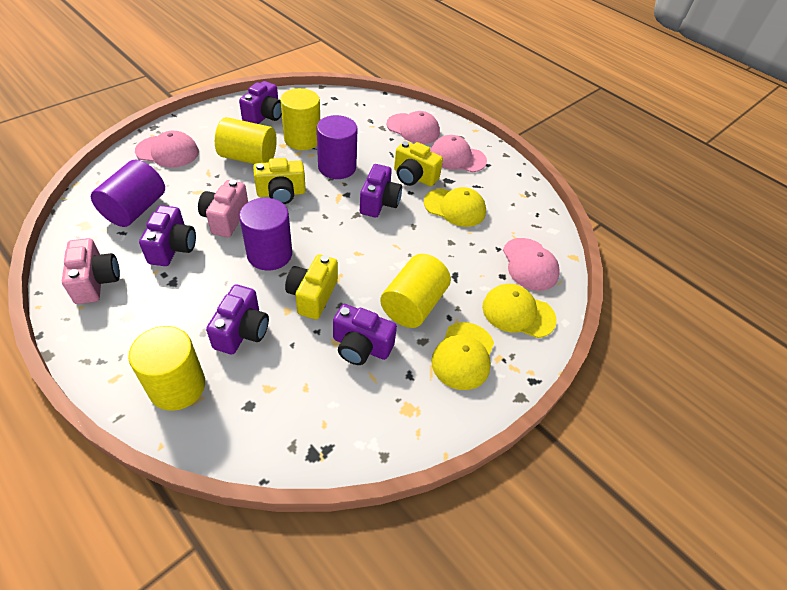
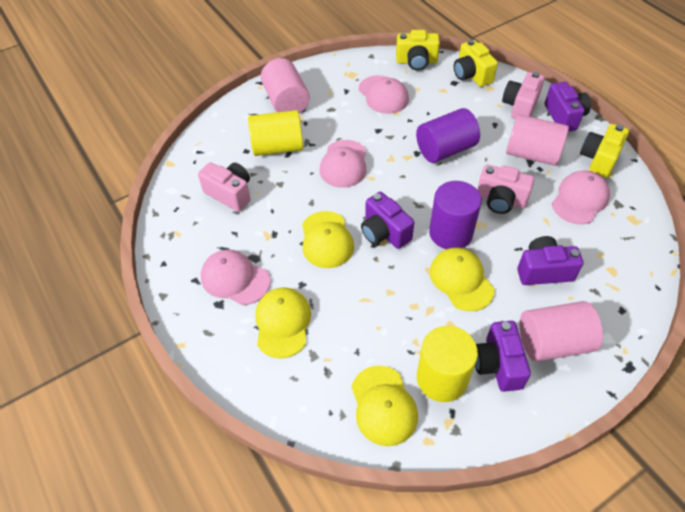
pink camera: 2 -> 3
pink cylinder: 0 -> 3
purple camera: 5 -> 4
purple cylinder: 3 -> 2
yellow cap: 3 -> 4
yellow cylinder: 4 -> 2

